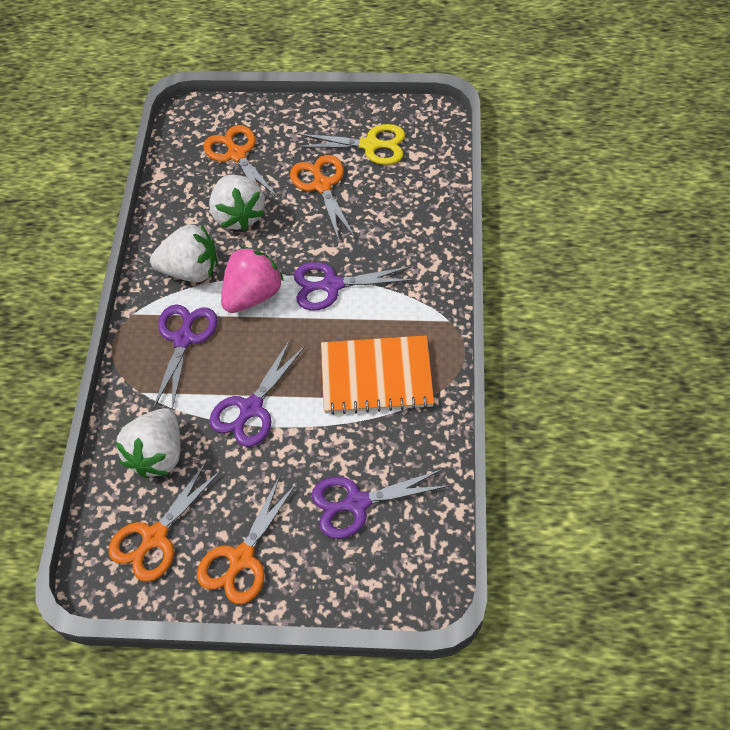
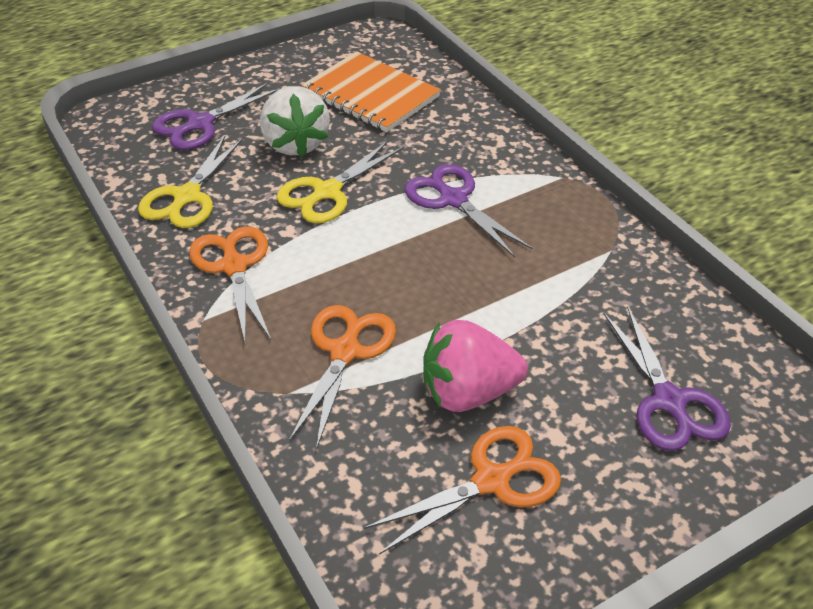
orange scissors: 4 -> 3
purple scissors: 4 -> 3
white strawberry: 3 -> 1
yellow scissors: 1 -> 2

